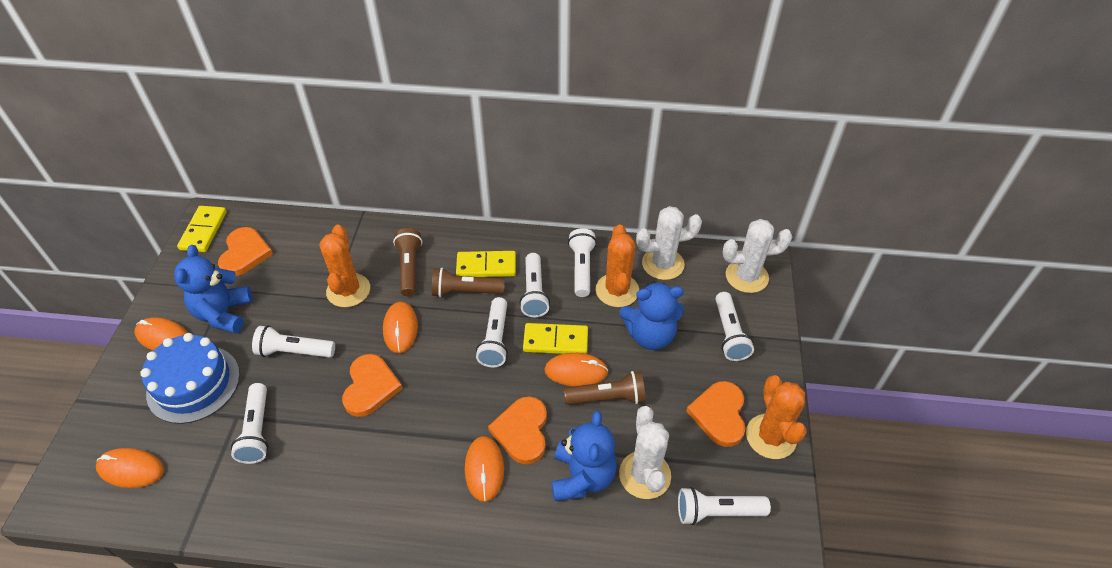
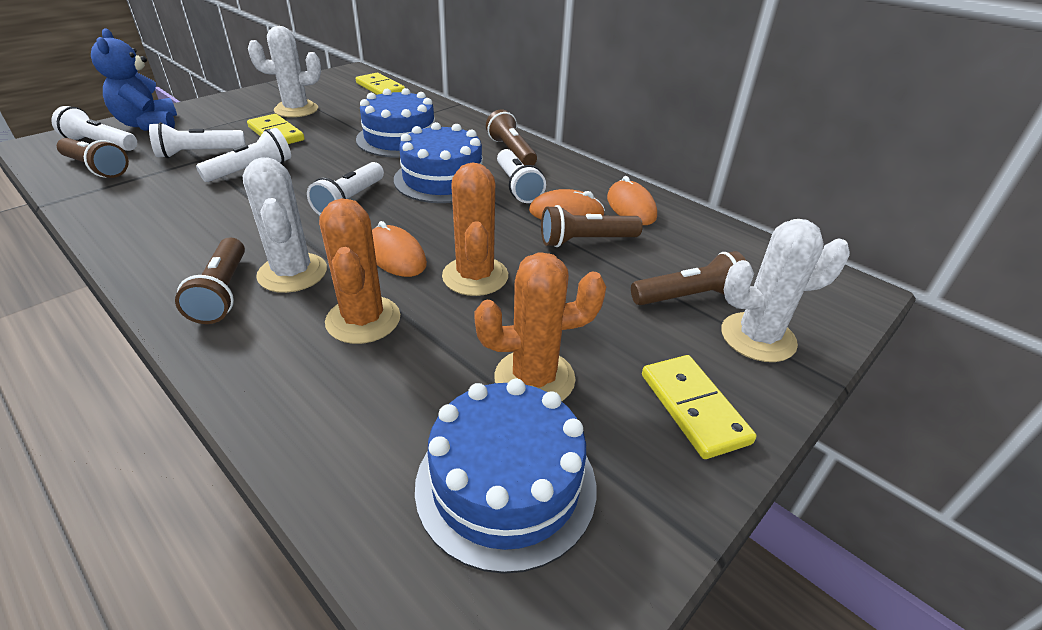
blue cake: 1 -> 3
blue teddy bear: 3 -> 1
brown flashlight: 3 -> 5
orange heart: 4 -> 0
orange mouse: 5 -> 3
white flashlight: 7 -> 5

